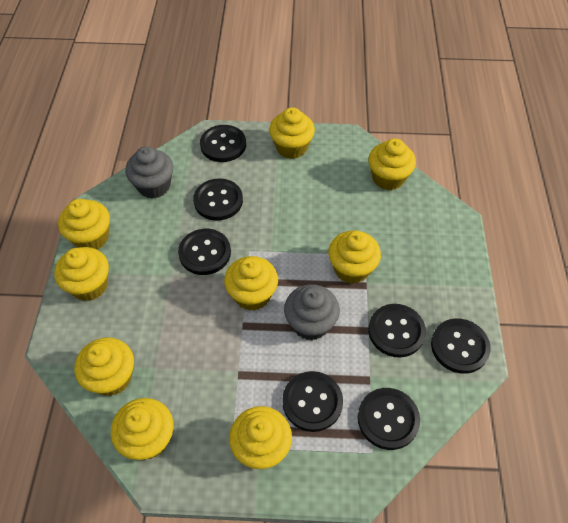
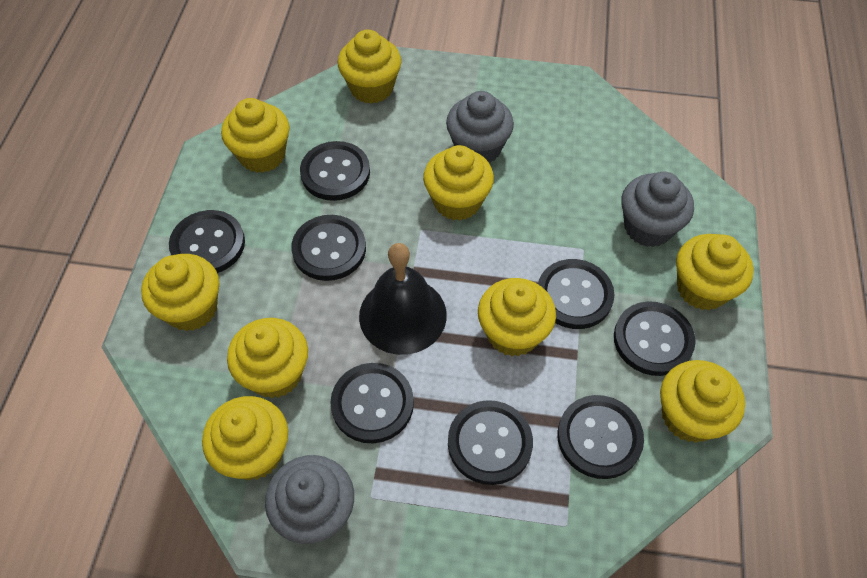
black bell: 0 -> 1
black button: 7 -> 8
grey cupcake: 2 -> 3

